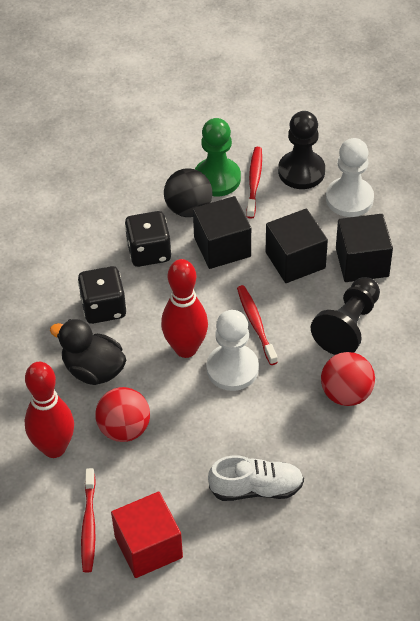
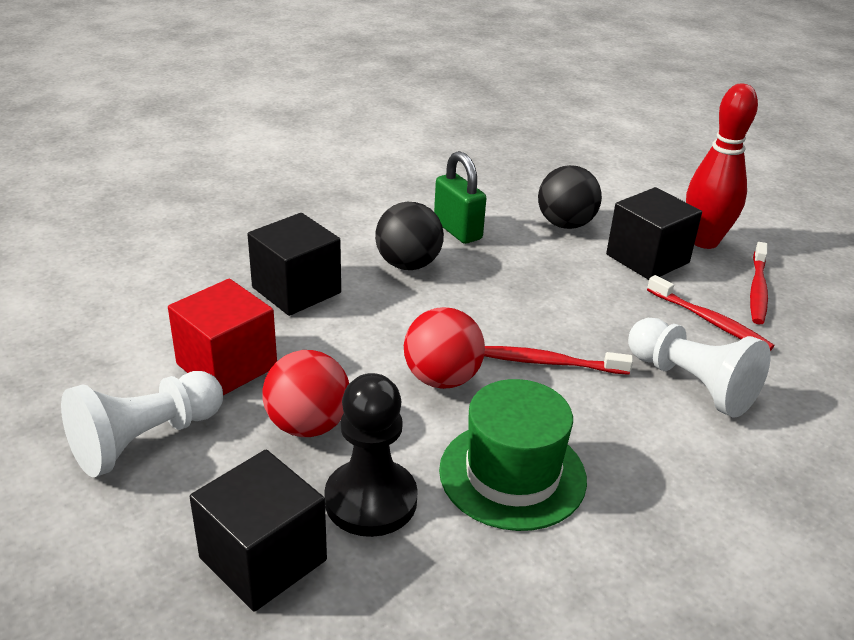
black ball: 1 -> 2
black dice: 2 -> 0
black duck: 1 -> 0
black pawn: 2 -> 1
green hat: 0 -> 1
green padlock: 0 -> 1
green pawn: 1 -> 0
red bowling pin: 2 -> 1
white shoe: 1 -> 0

